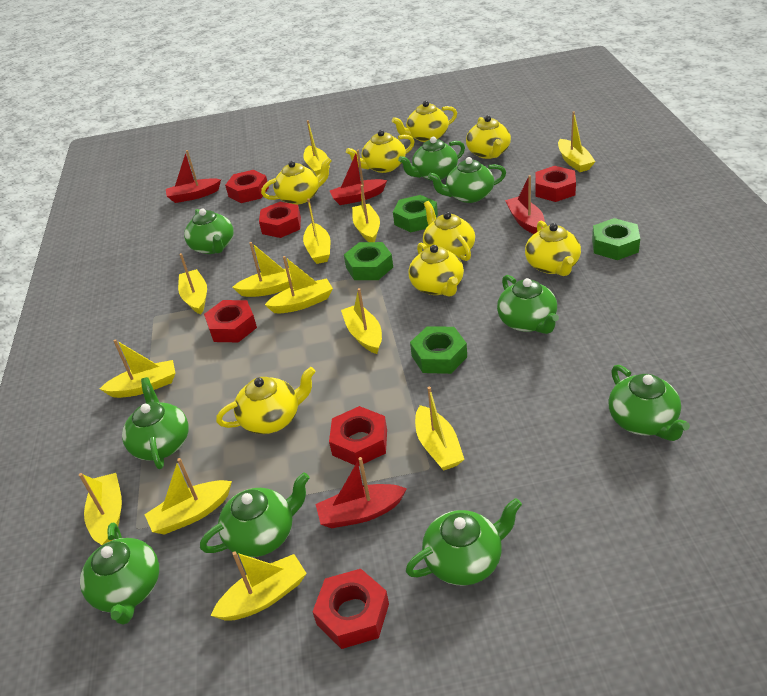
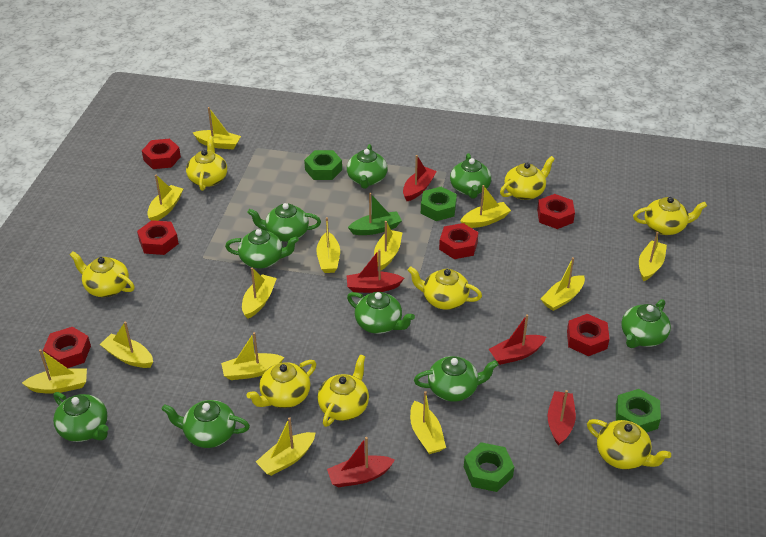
green boat: 0 -> 1
red boat: 4 -> 5

